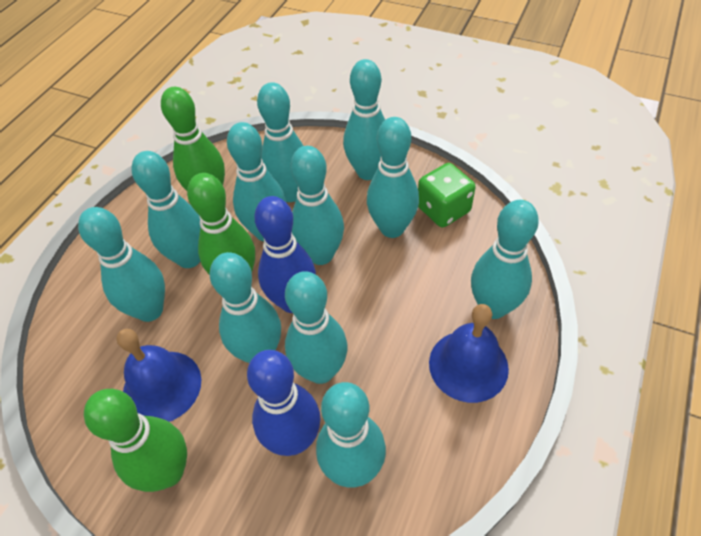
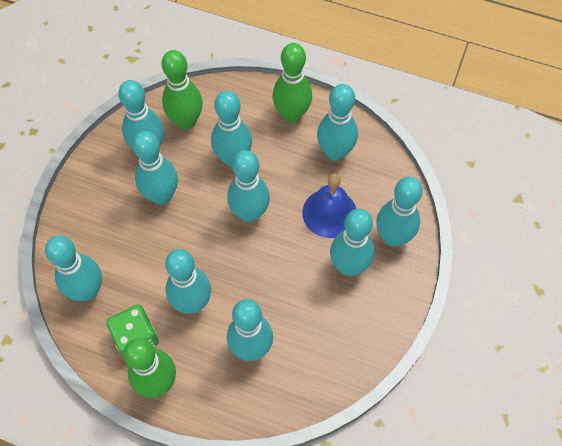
blue bell: 2 -> 1
blue bowling pin: 2 -> 0
turquoise bowling pin: 11 -> 10

